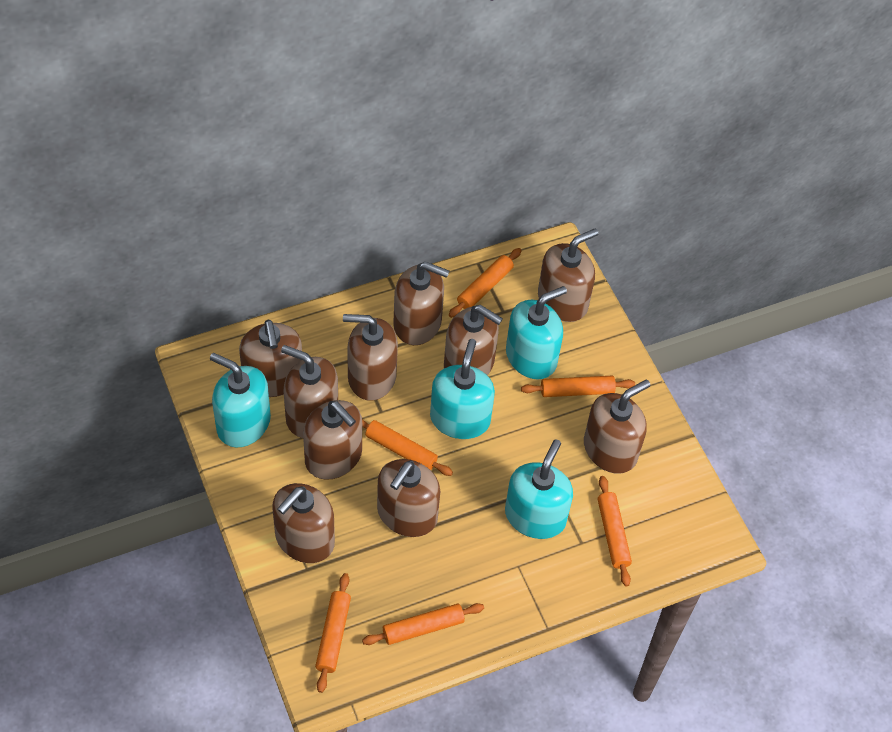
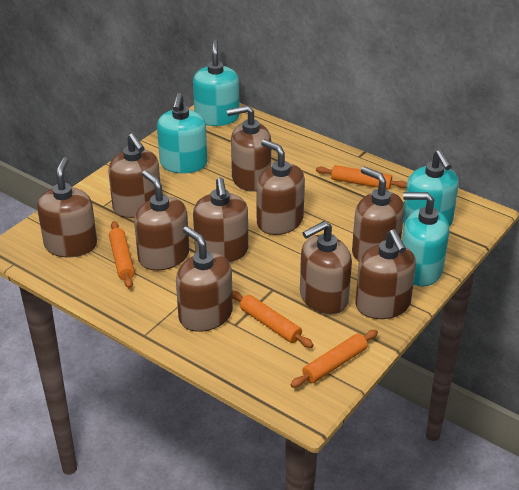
orange rolling pin: 6 -> 4

